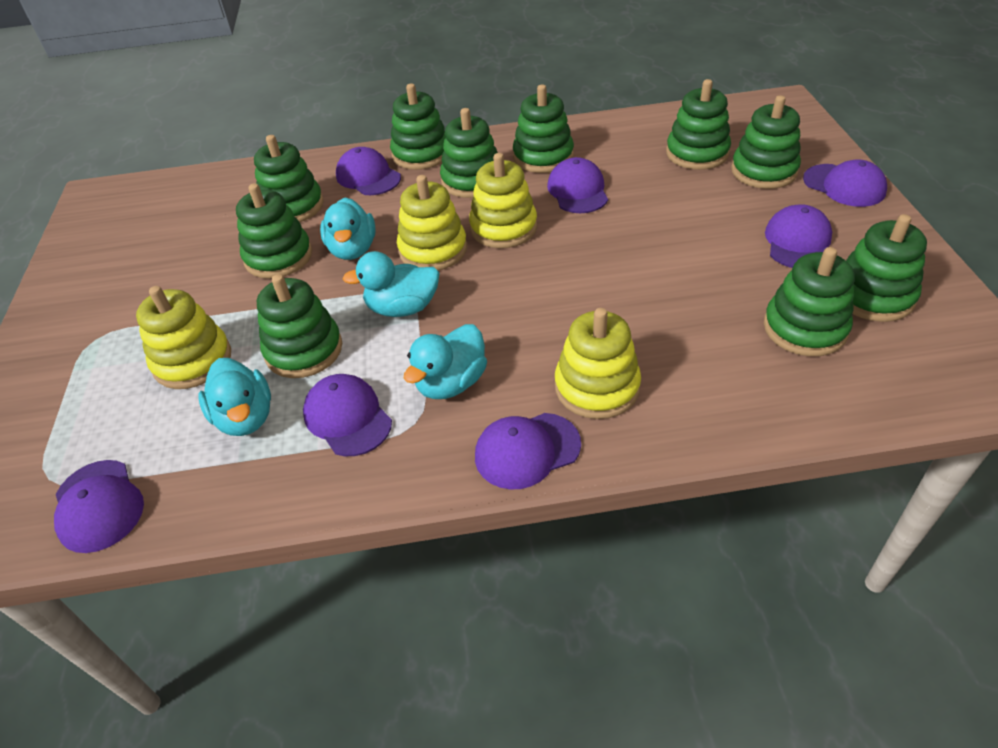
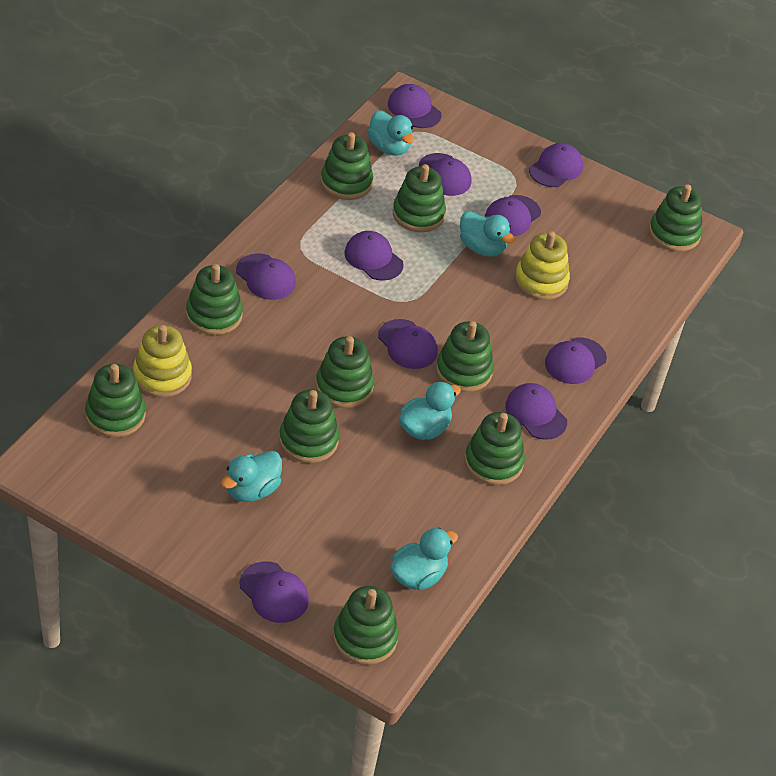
purple cap: 7 -> 10
turquoise duck: 4 -> 5
yellow stacking toy: 4 -> 2

